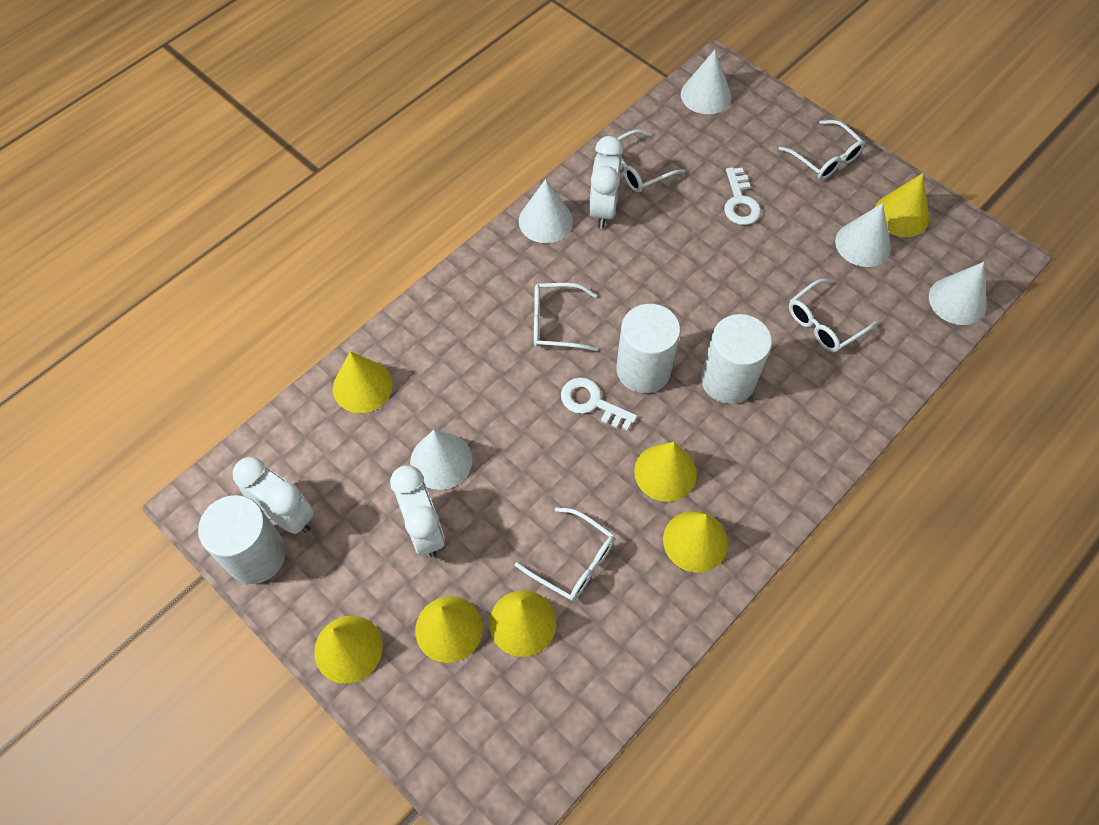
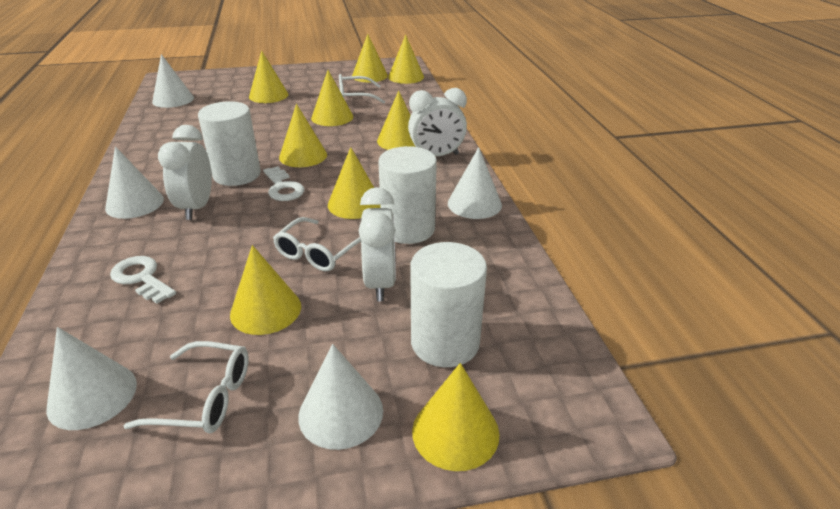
white glasses: 5 -> 3
yellow cone: 7 -> 9

